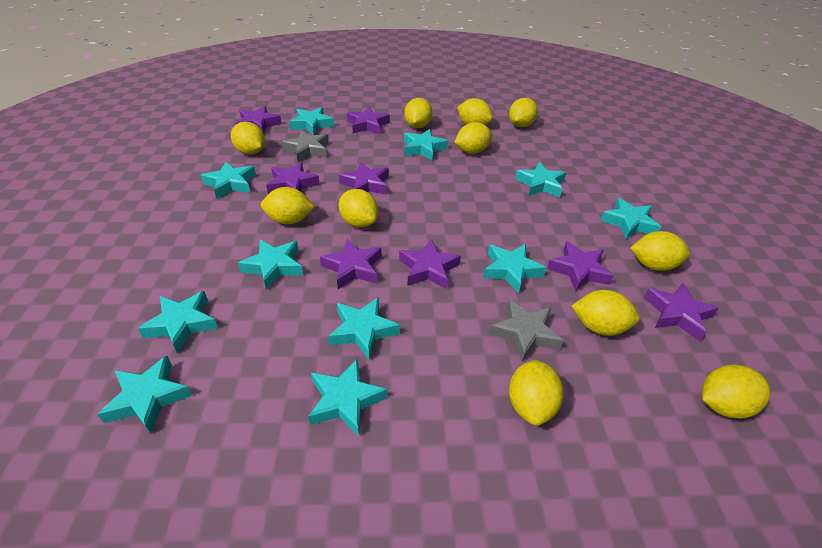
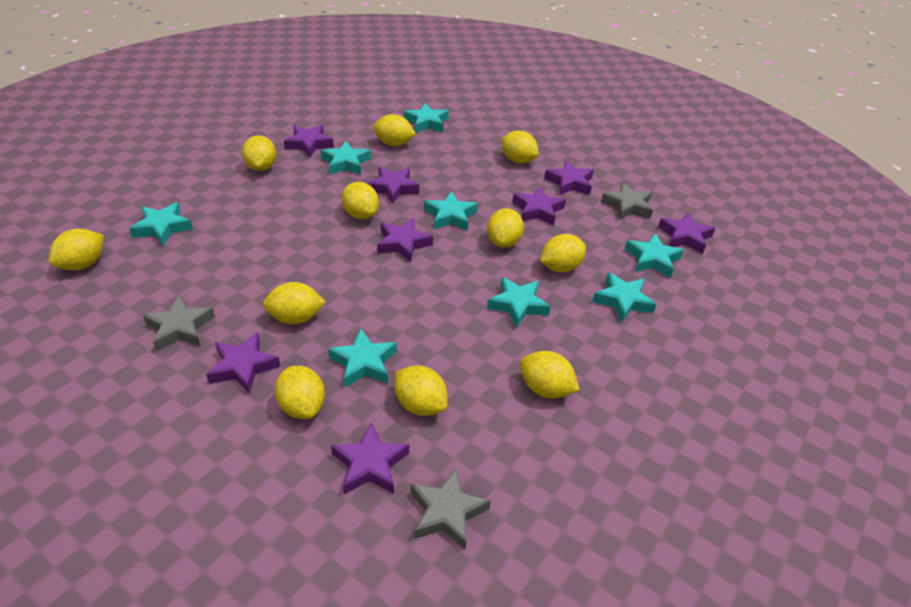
grey star: 2 -> 3
turquoise star: 11 -> 8

